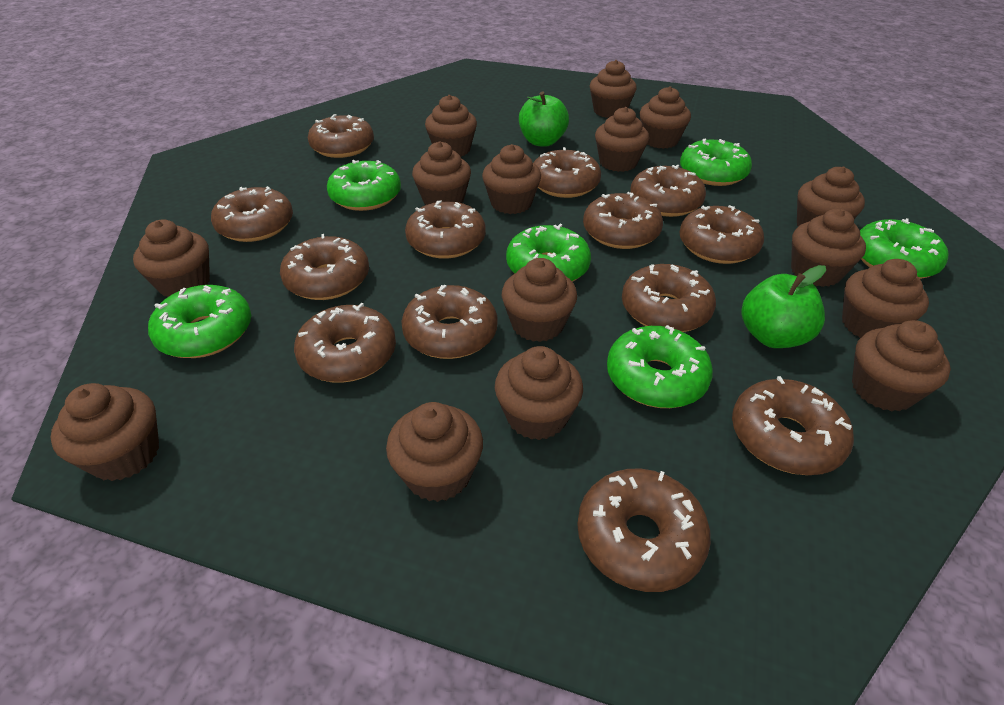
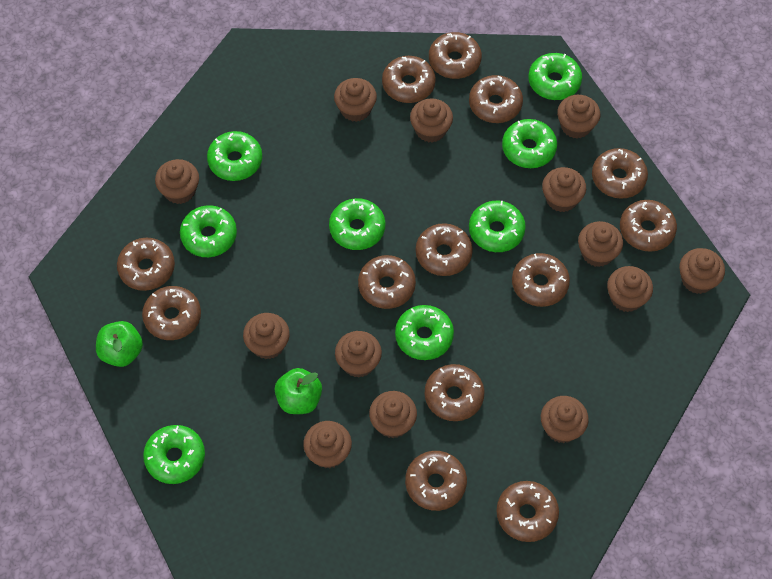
brown cupcake: 15 -> 13
green donut: 6 -> 8

